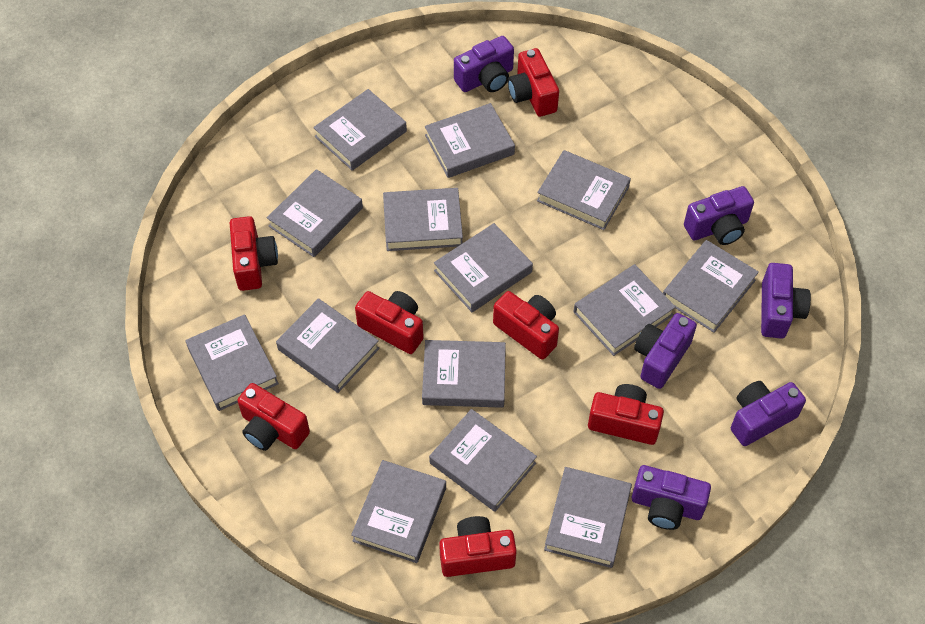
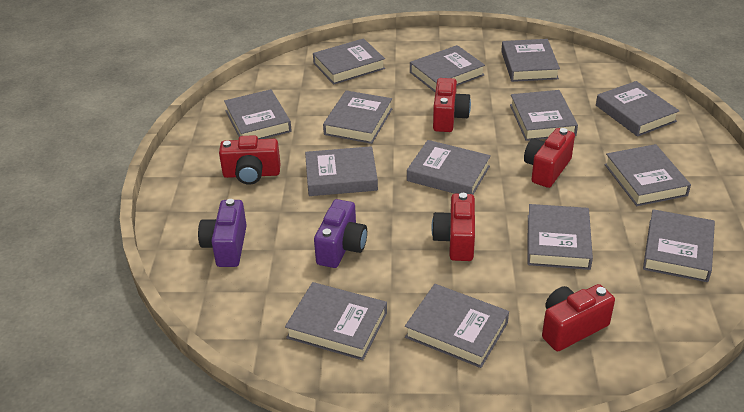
purple camera: 6 -> 2
red camera: 7 -> 5

